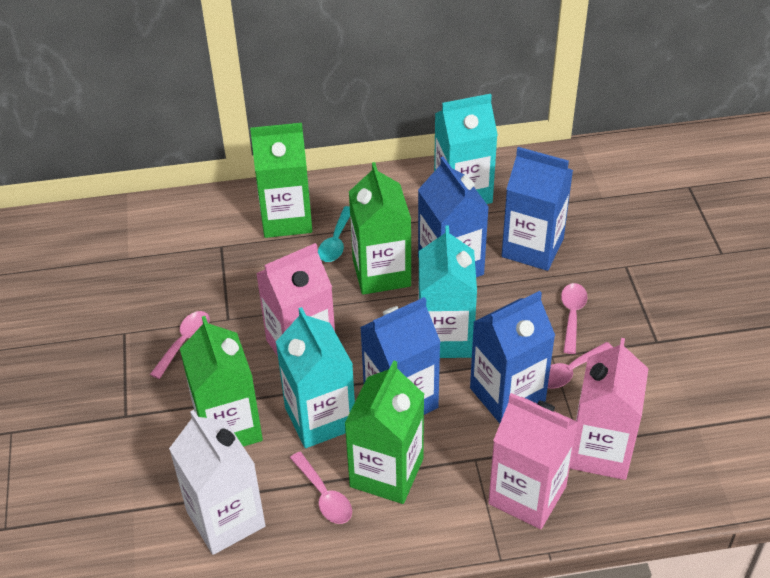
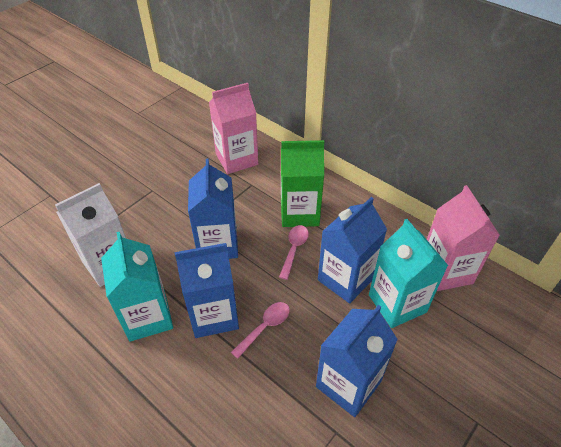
green carton: 4 -> 1
pink carton: 3 -> 2
pink spoon: 4 -> 2
turquoise carton: 3 -> 2
turquoise spoon: 1 -> 0

